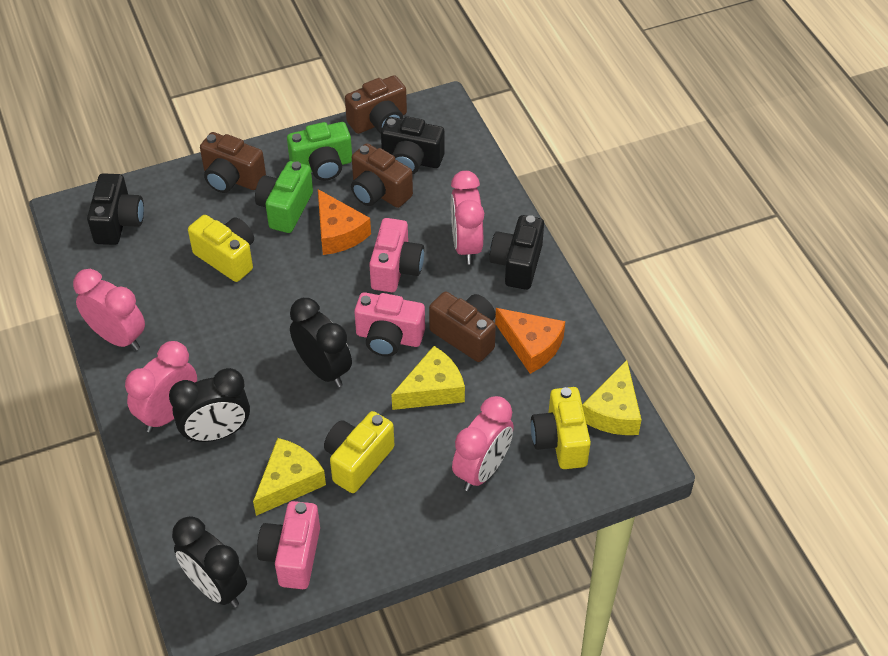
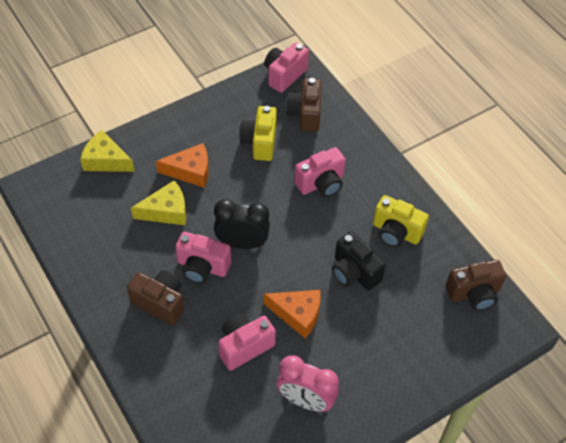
black camera: 3 -> 1
black clock: 3 -> 1
brown camera: 4 -> 3
green camera: 2 -> 0
pink camera: 3 -> 4
pink clock: 4 -> 1
yellow camera: 3 -> 2
yellow cheese: 3 -> 2

